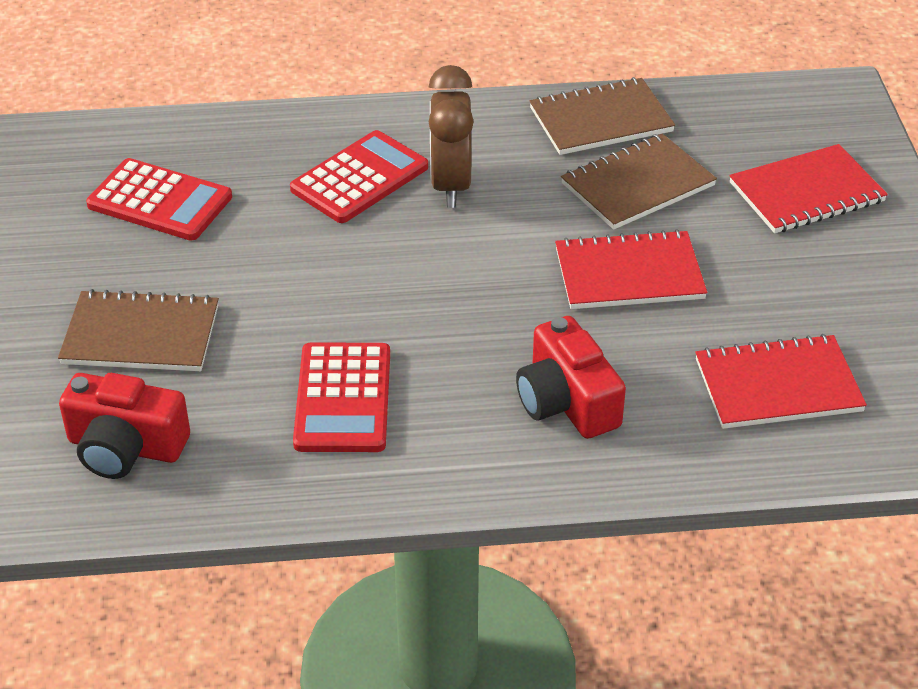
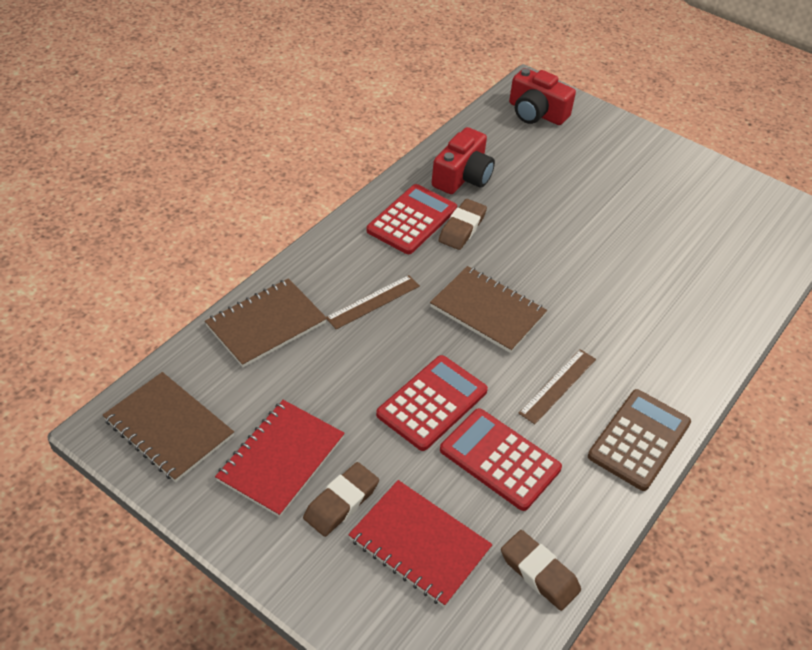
brown calculator: 0 -> 1
brown clock: 1 -> 0
brown eraser: 0 -> 3
brown ruler: 0 -> 2
red notebook: 3 -> 2

